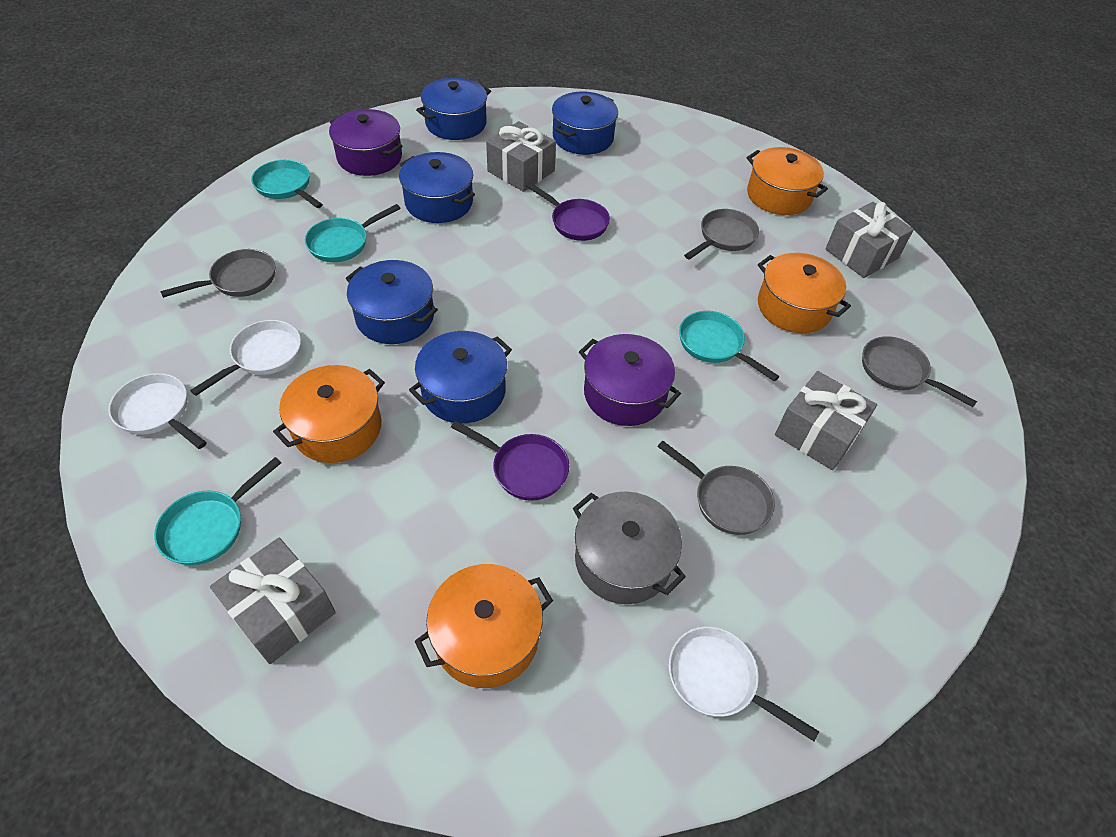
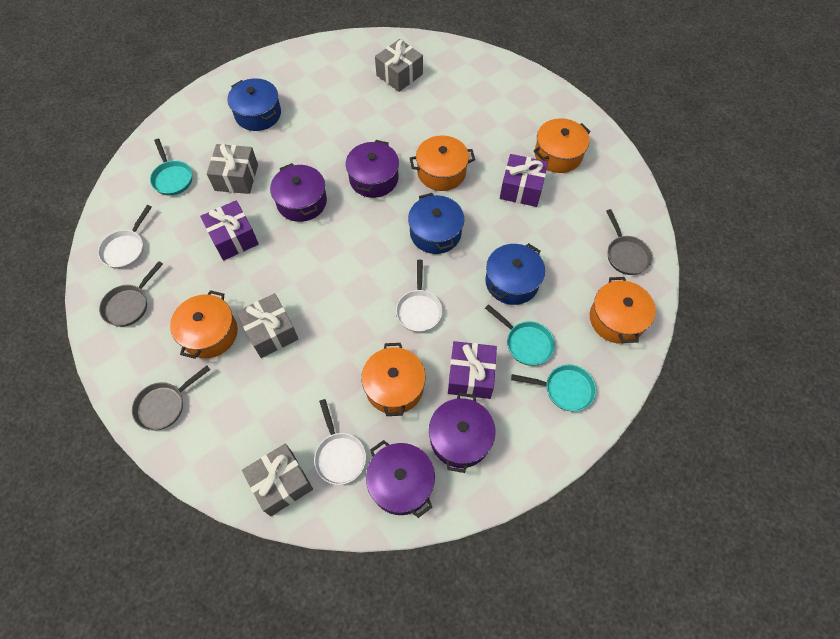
blue pot: 5 -> 3
grey pan: 4 -> 3
grey pot: 1 -> 0
orange pot: 4 -> 5
purple gift: 0 -> 3
purple pan: 2 -> 0
purple pot: 2 -> 4
turquoise pan: 4 -> 3

